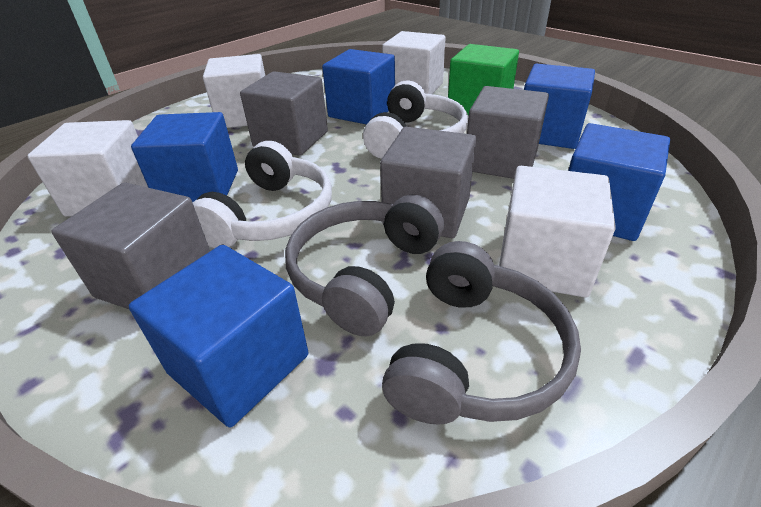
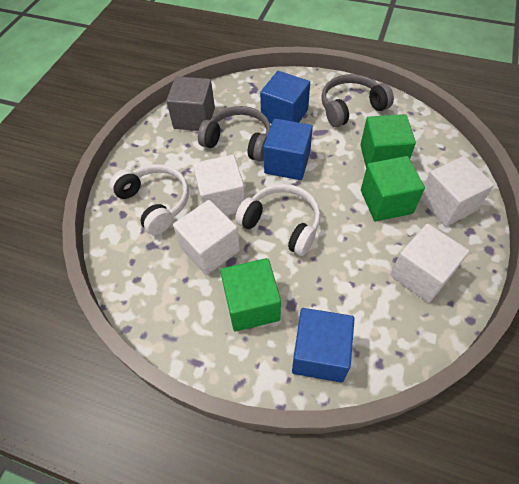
blue cube: 5 -> 3
green cube: 1 -> 3
grey cube: 4 -> 1

